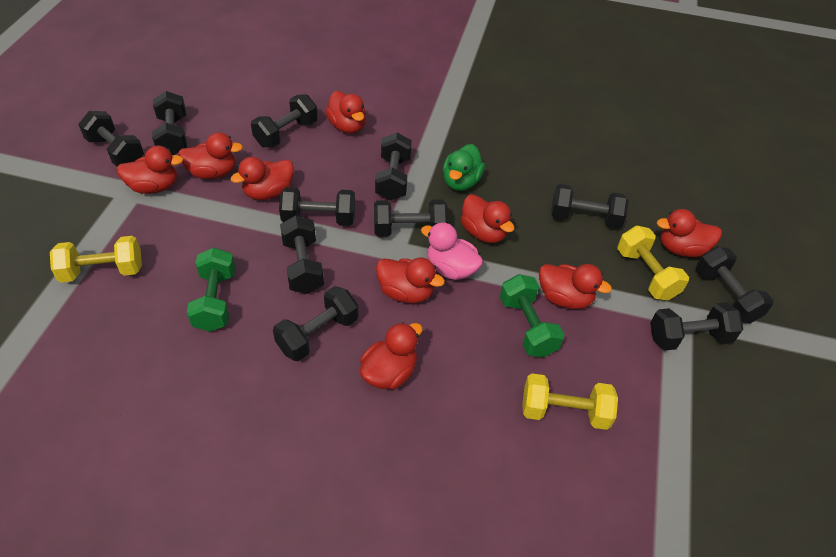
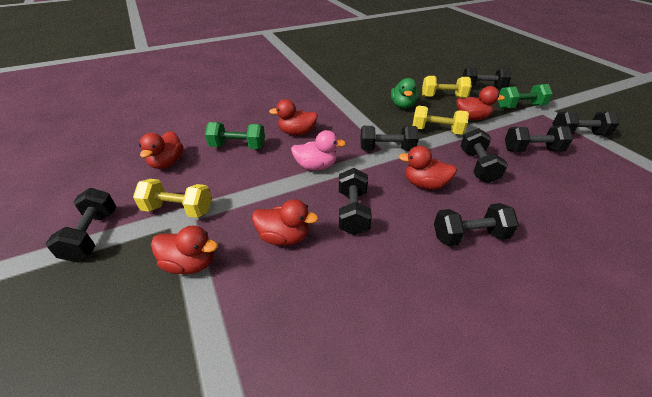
black dumbbell: 11 -> 8
red duck: 9 -> 6

